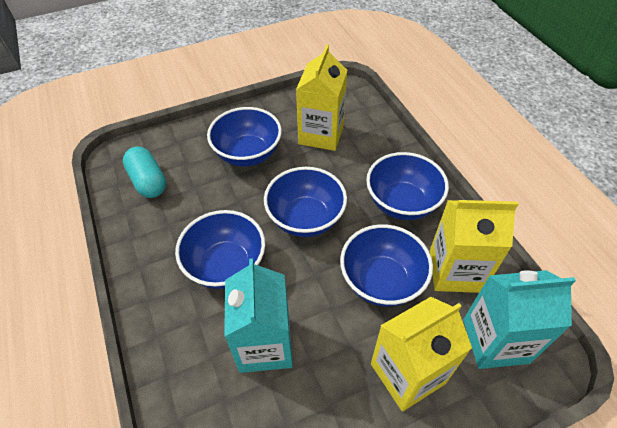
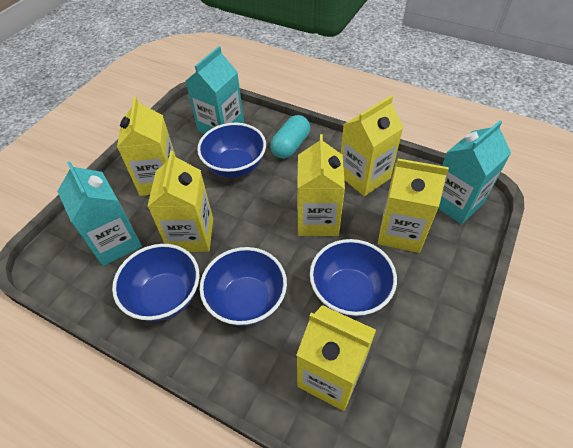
blue bowl: 5 -> 4
turquoise carton: 2 -> 3
yellow carton: 3 -> 6

